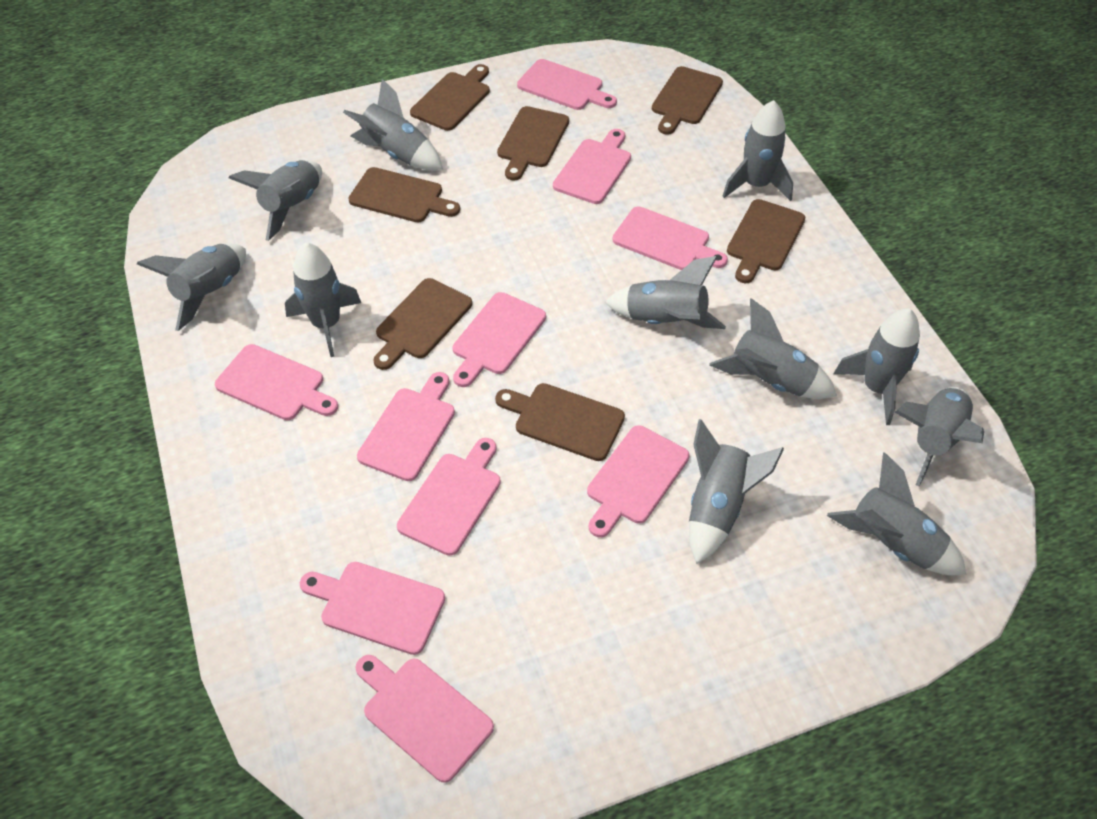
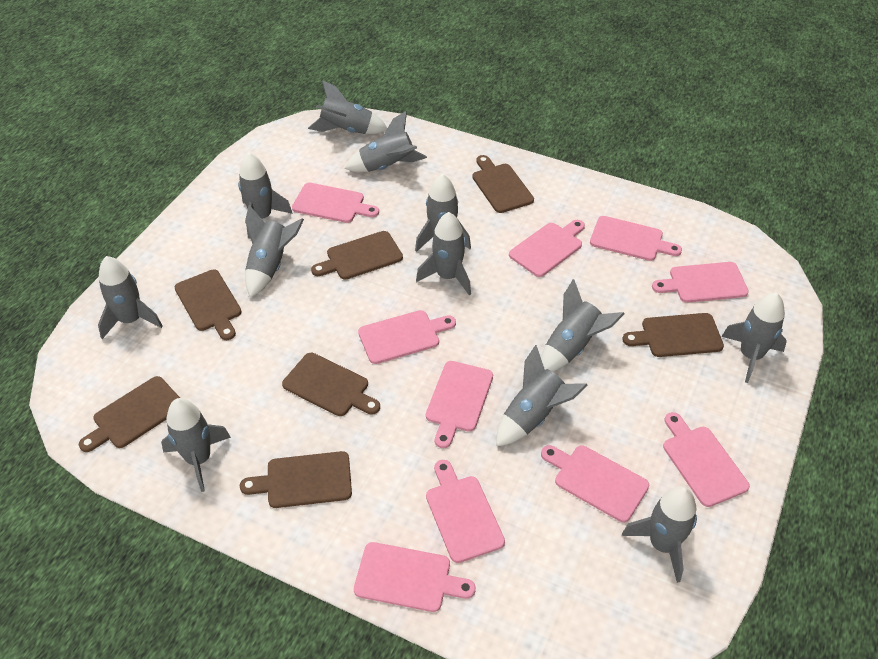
grey rocket: 11 -> 12

